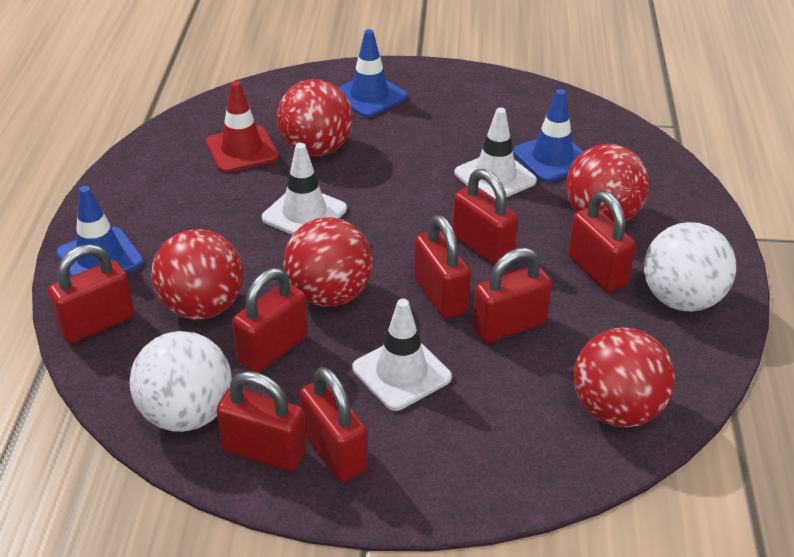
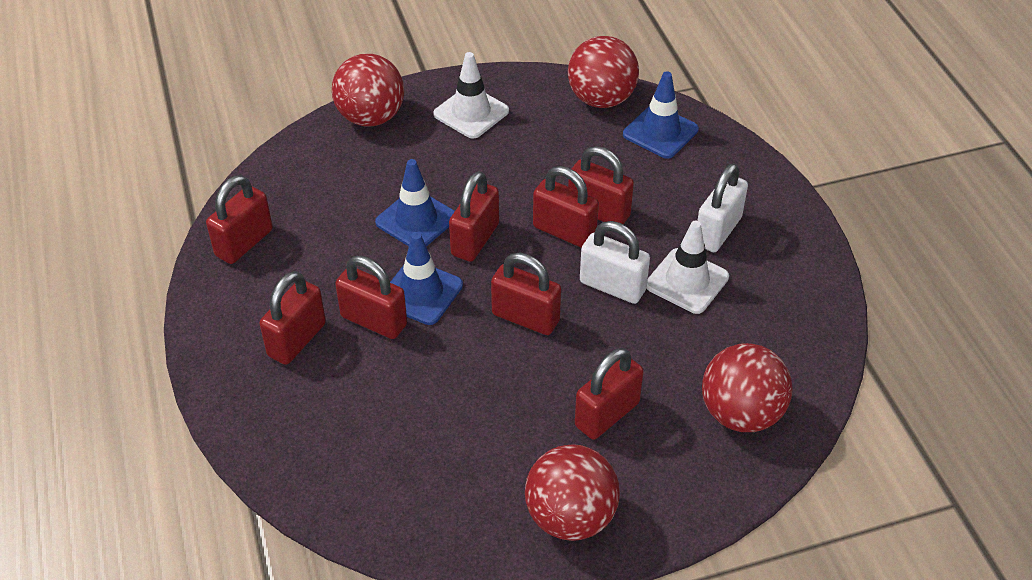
red ball: 5 -> 4
red traffic cone: 1 -> 0
white ball: 2 -> 0
white padlock: 0 -> 2
white traffic cone: 3 -> 2

